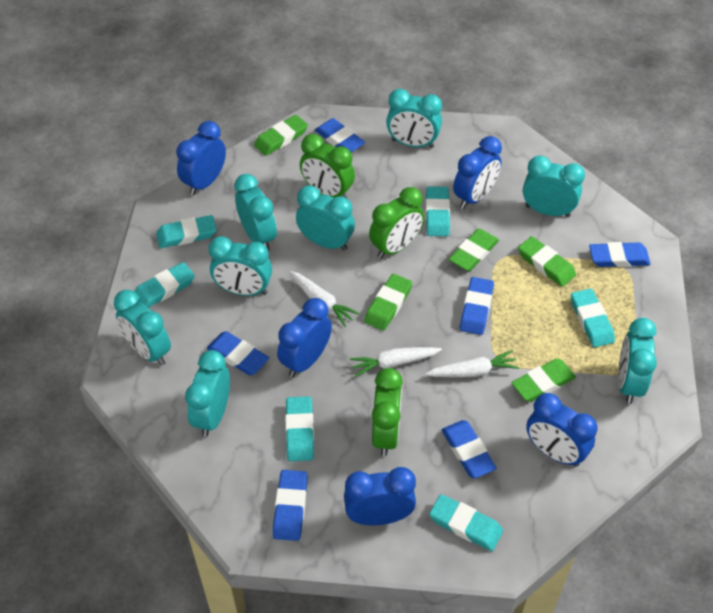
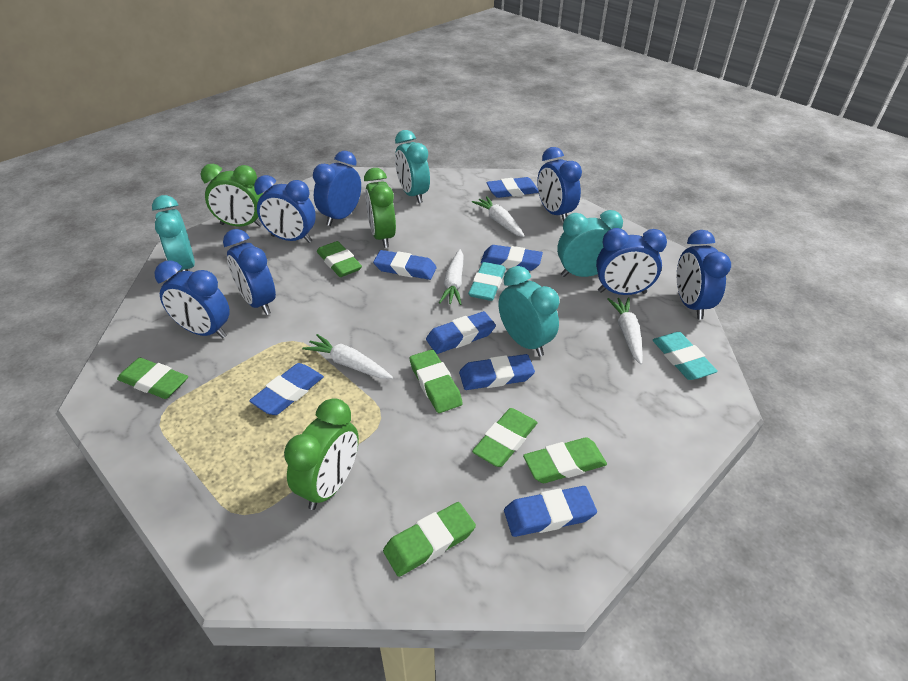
blue clock: 5 -> 7
blue eraser: 6 -> 7
green eraser: 5 -> 6
turquoise clock: 8 -> 4
turquoise eraser: 6 -> 2
white carrot: 3 -> 4

